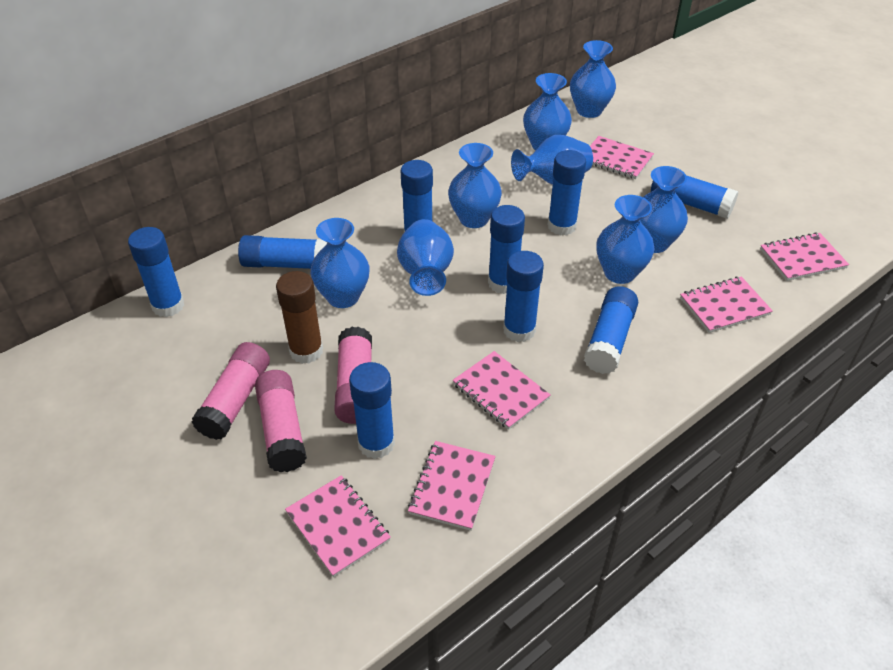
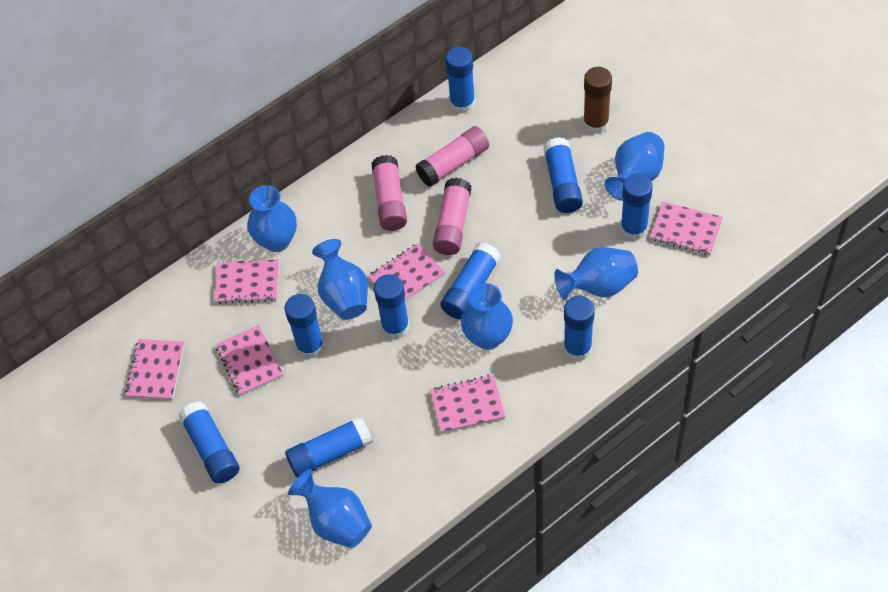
blue vase: 8 -> 6

